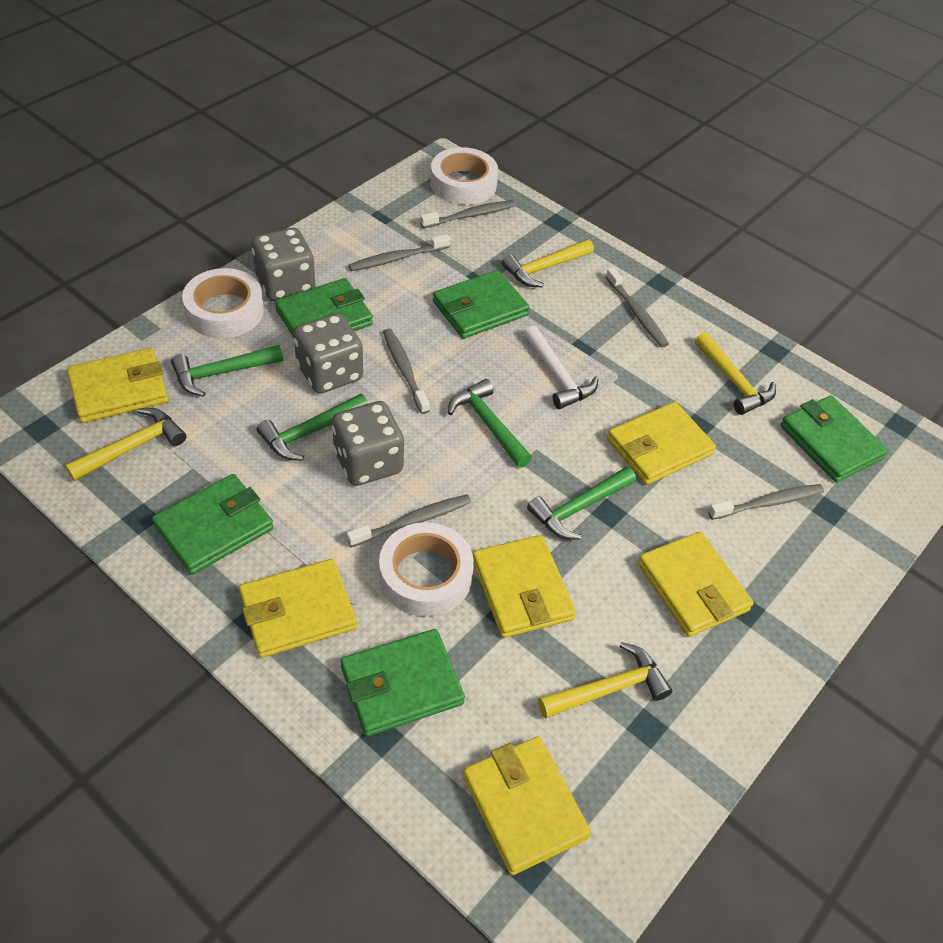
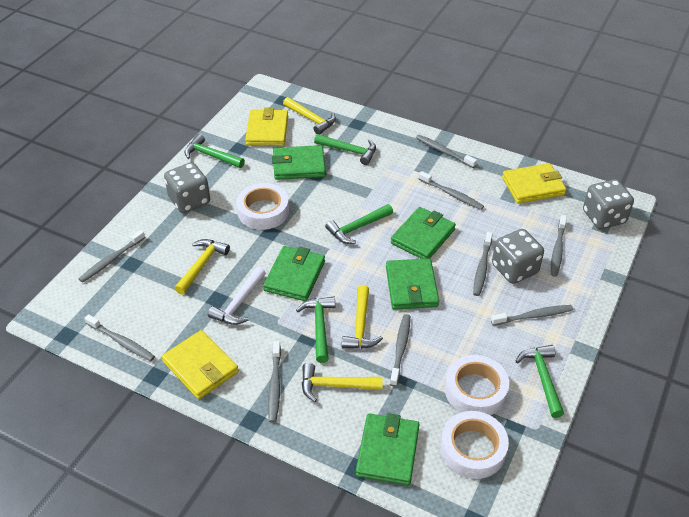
green hammer: 4 -> 5
grey toothbrush: 6 -> 9
yellow wallet: 6 -> 3

